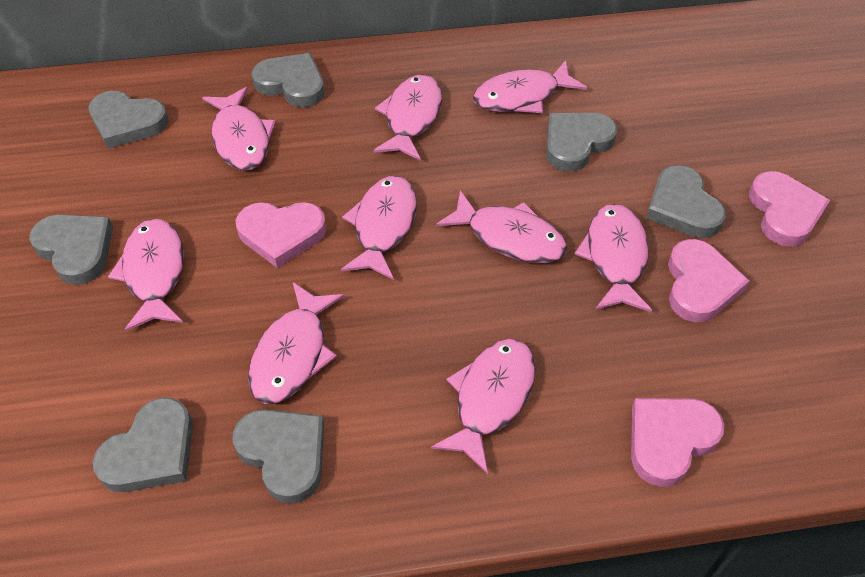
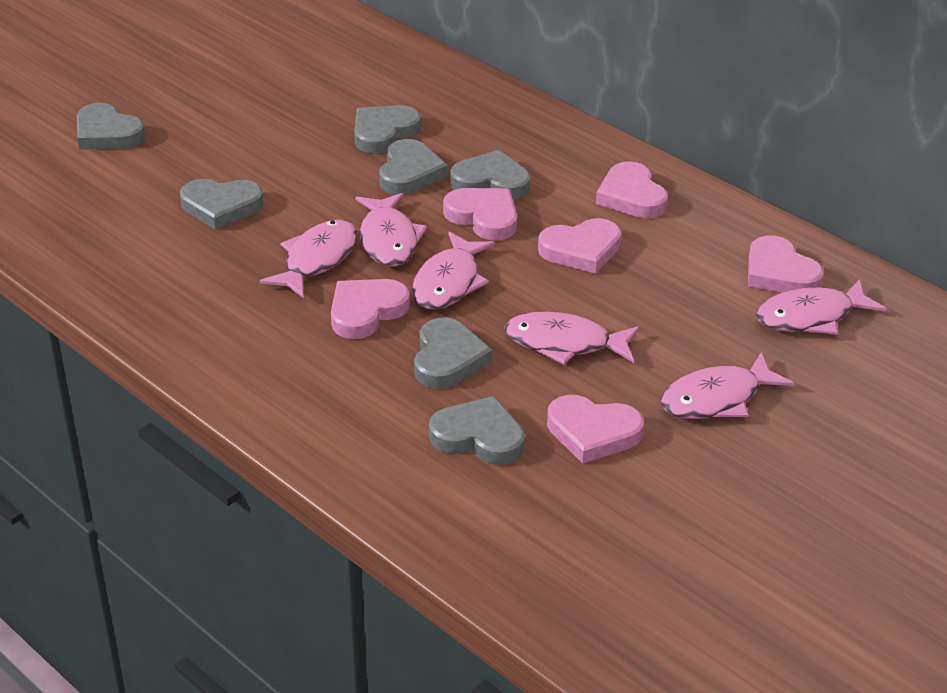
pink fish: 9 -> 6
pink heart: 4 -> 6

